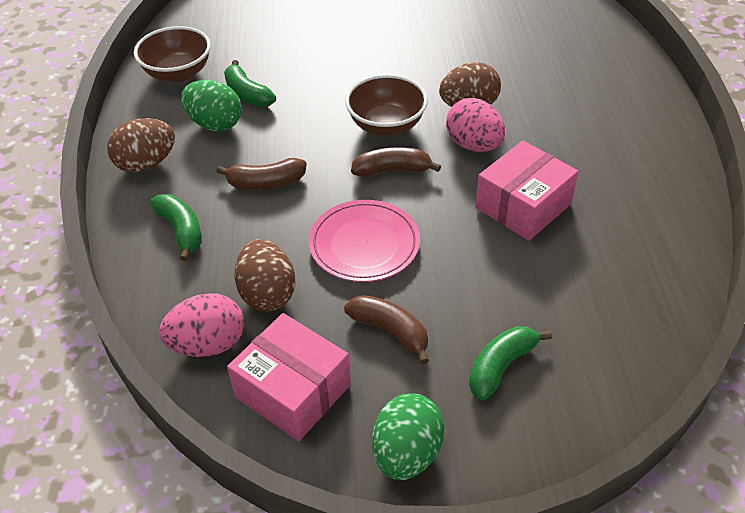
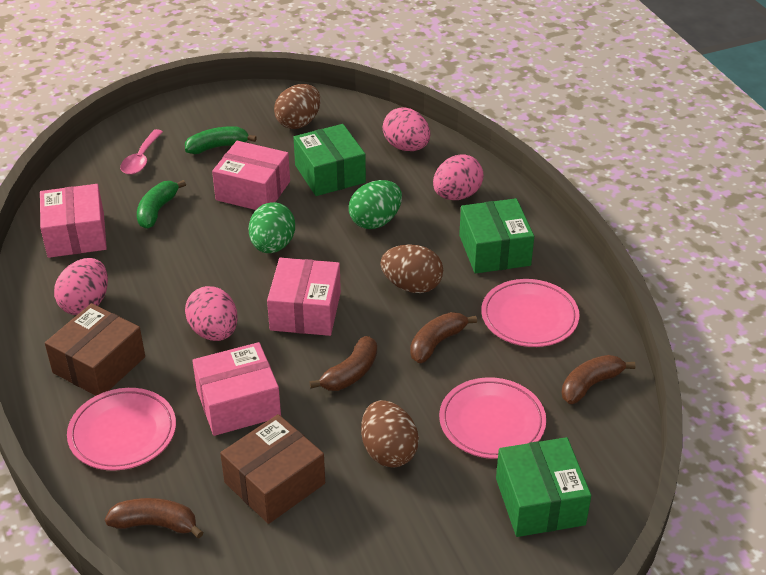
brown banana: 3 -> 4
brown bowl: 2 -> 0
brown box: 0 -> 2
green banana: 3 -> 2
green box: 0 -> 3
pink box: 2 -> 4
pink egg: 2 -> 4
pink plate: 1 -> 3
pink spoon: 0 -> 1

